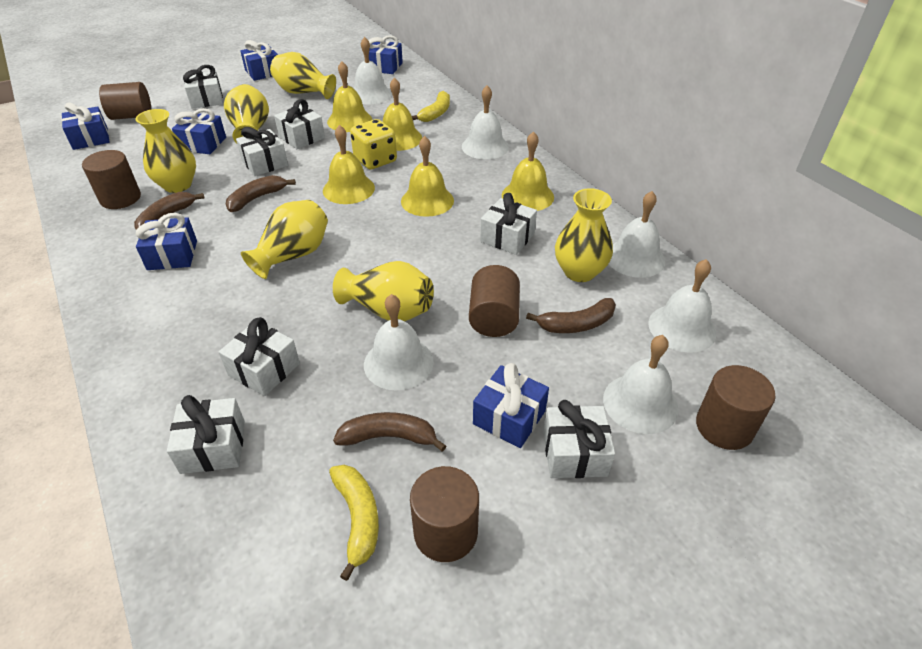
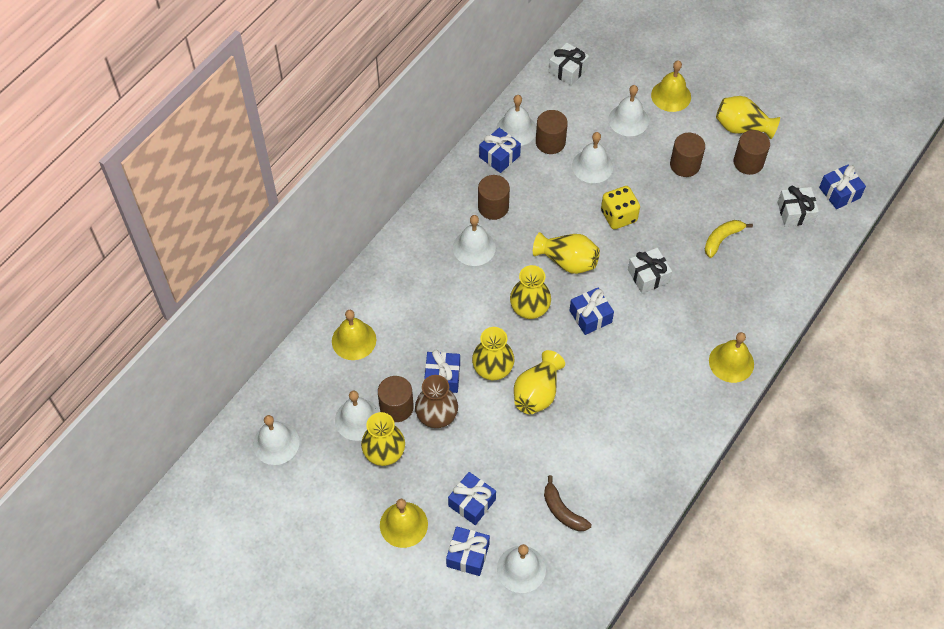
brown banana: 4 -> 1
brown vase: 0 -> 1
white bell: 6 -> 7
white gift: 7 -> 3
yellow banana: 2 -> 1
yellow bell: 5 -> 4

